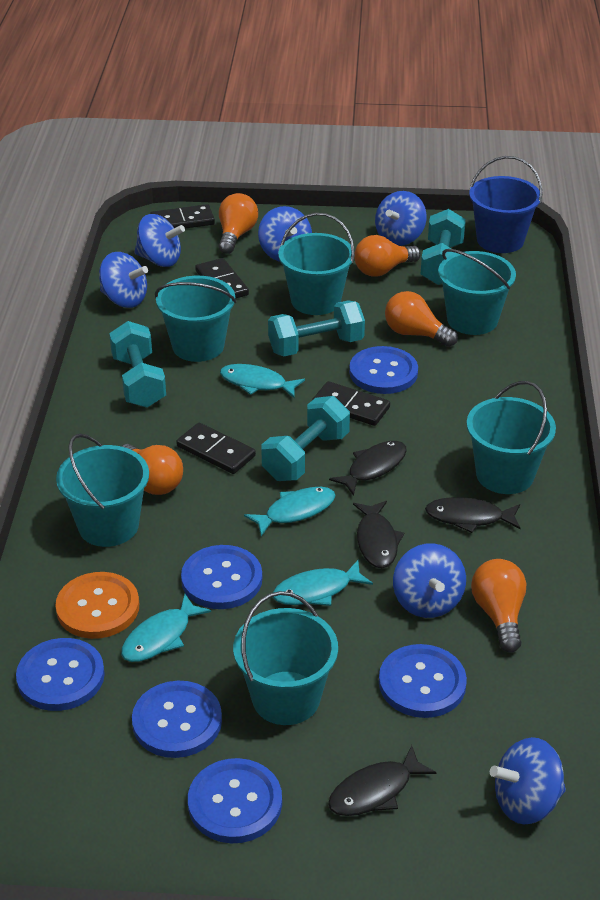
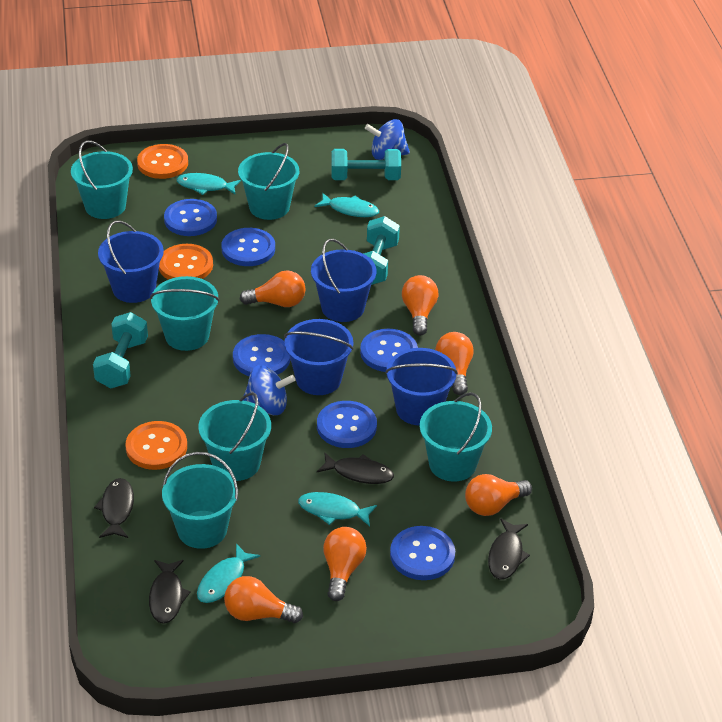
black domino: 4 -> 0
blue bucket: 1 -> 4
blue spinning top: 6 -> 2
orange button: 1 -> 3
orange light bulb: 5 -> 6
turquoise dumbbell: 4 -> 3

